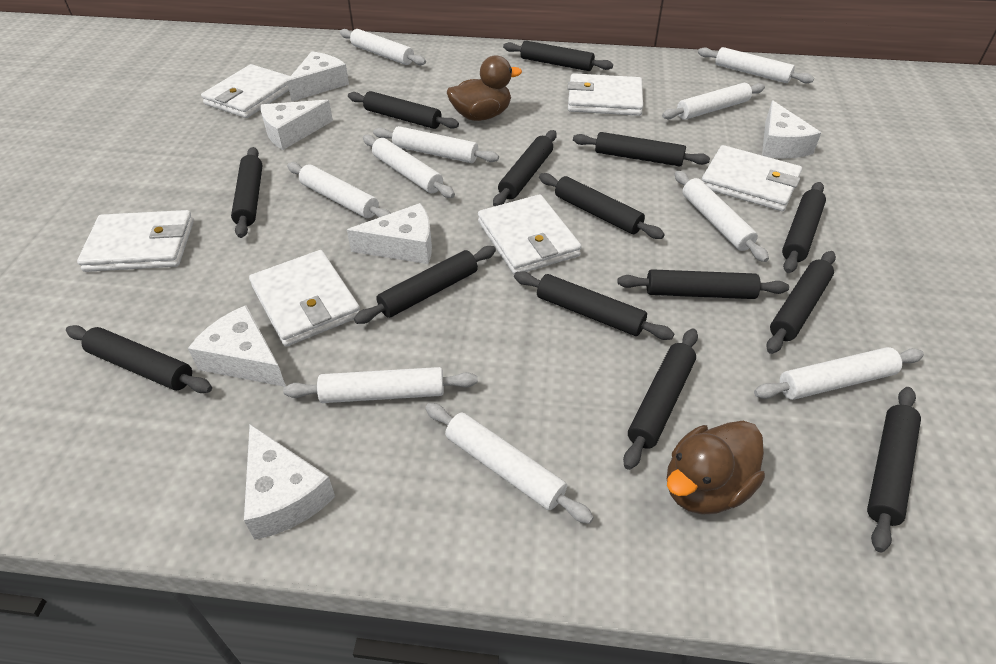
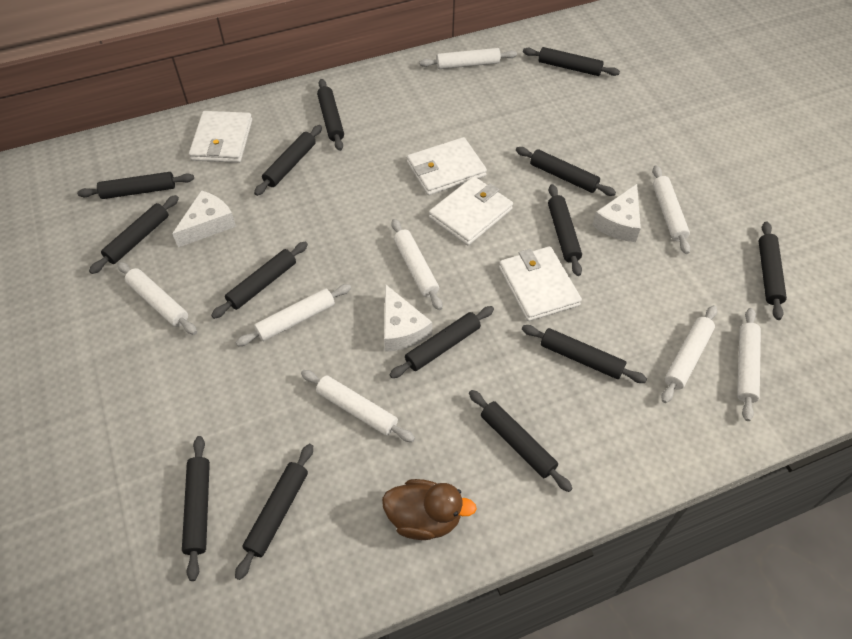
brown duck: 2 -> 1
white cheese: 6 -> 3
white rolling pin: 10 -> 8
white wallet: 6 -> 4

